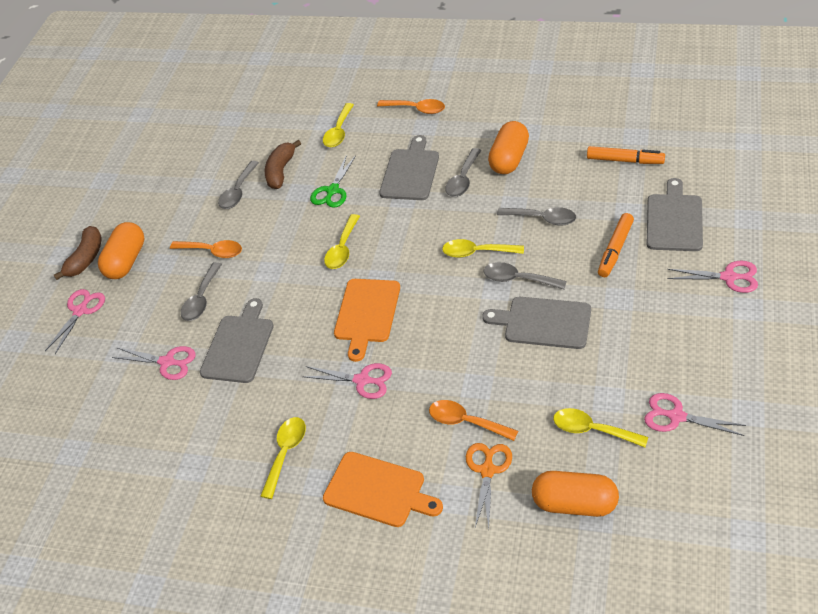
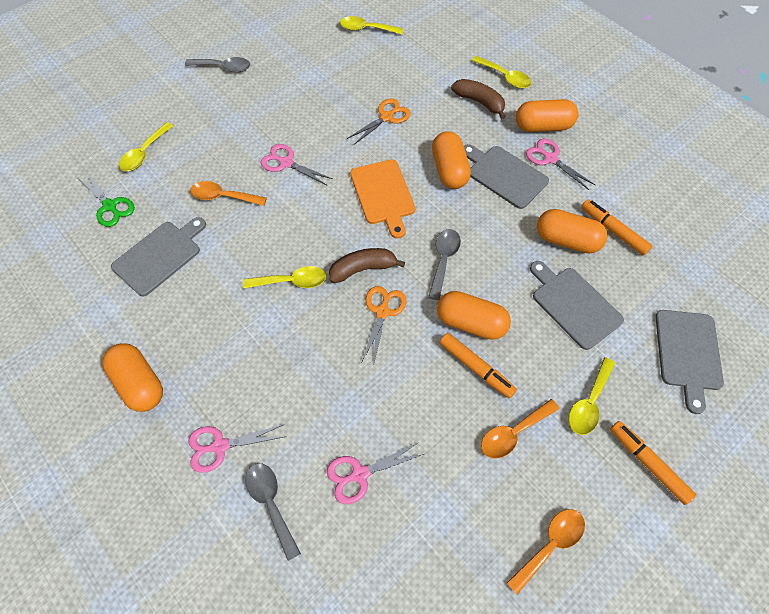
grey spoon: 5 -> 3
orange capsule: 3 -> 5
orange cutting board: 2 -> 1
orange marker: 2 -> 3
orange scissors: 1 -> 2
pink scissors: 5 -> 4

